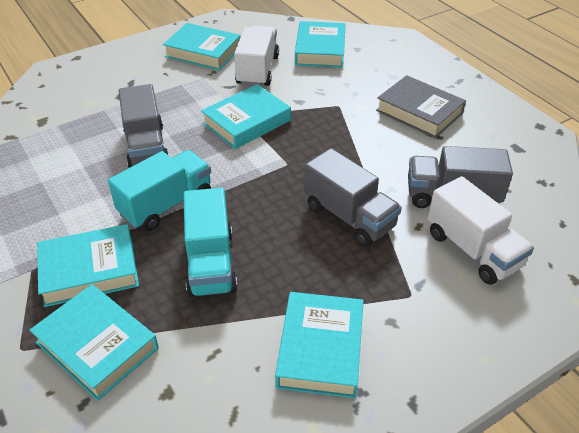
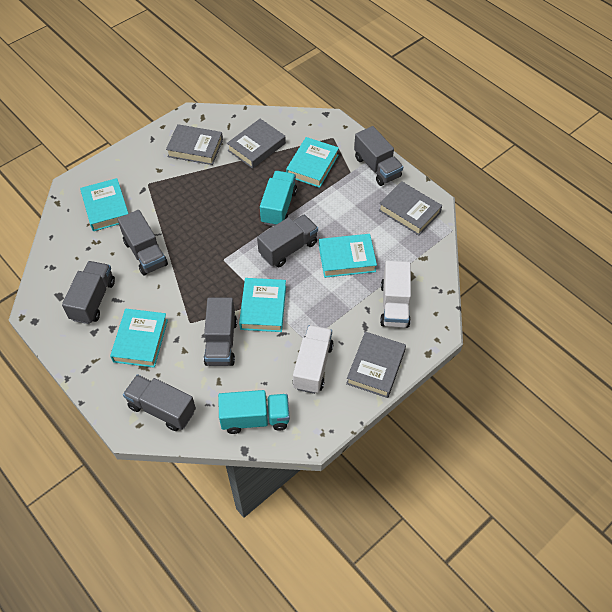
grey book: 1 -> 4
grey truck: 3 -> 6
turquoise book: 6 -> 5

